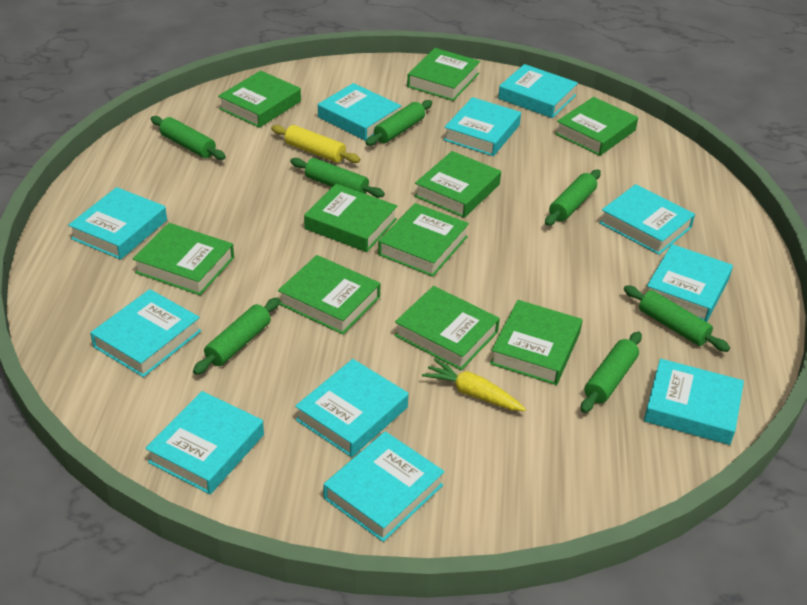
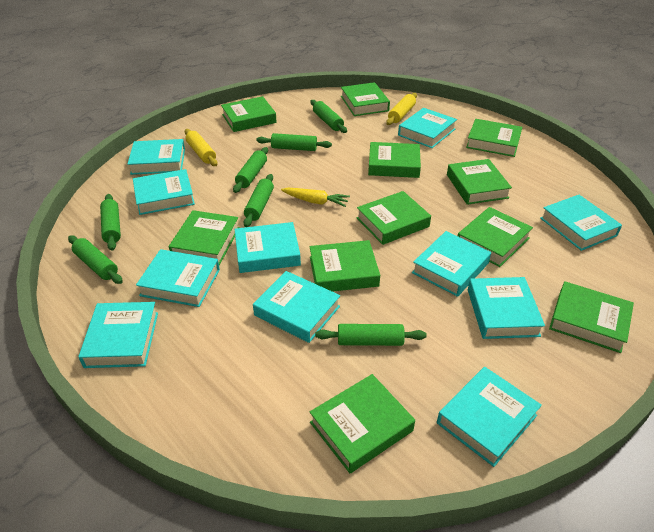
green book: 10 -> 11
yellow rolling pin: 1 -> 2

